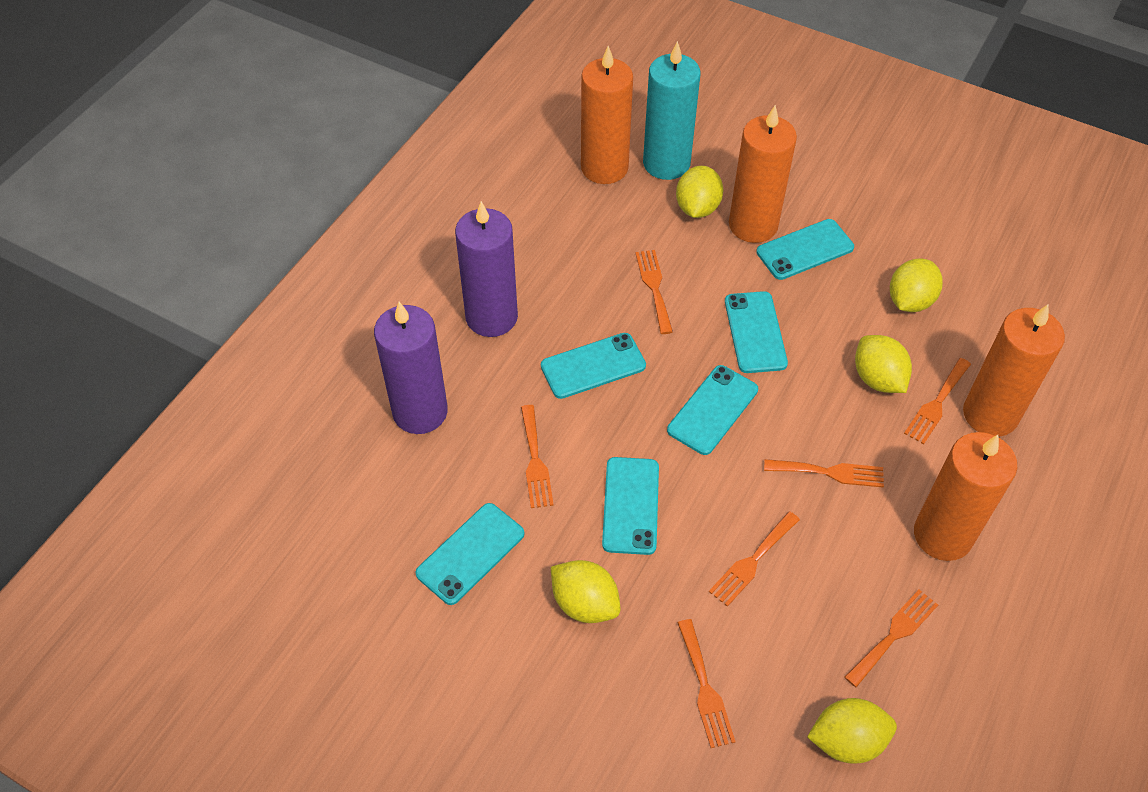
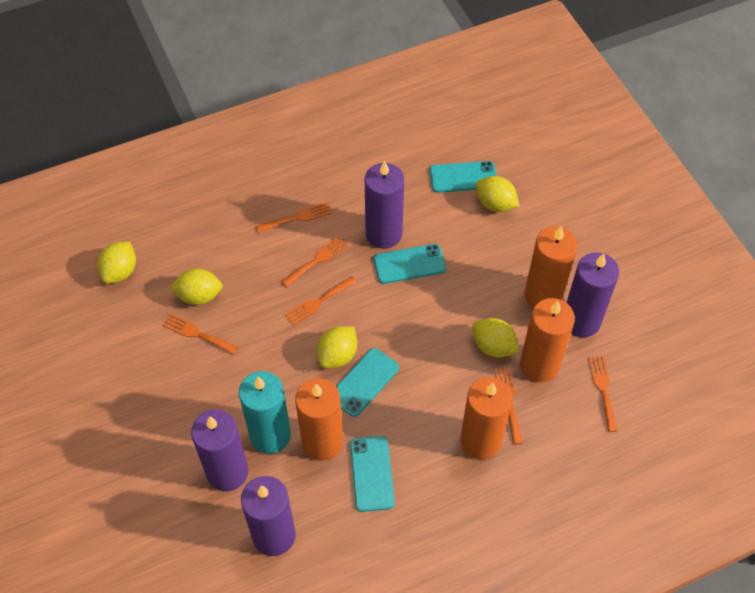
orange fork: 7 -> 6
purple candle: 2 -> 4
turquoise phone: 6 -> 4

